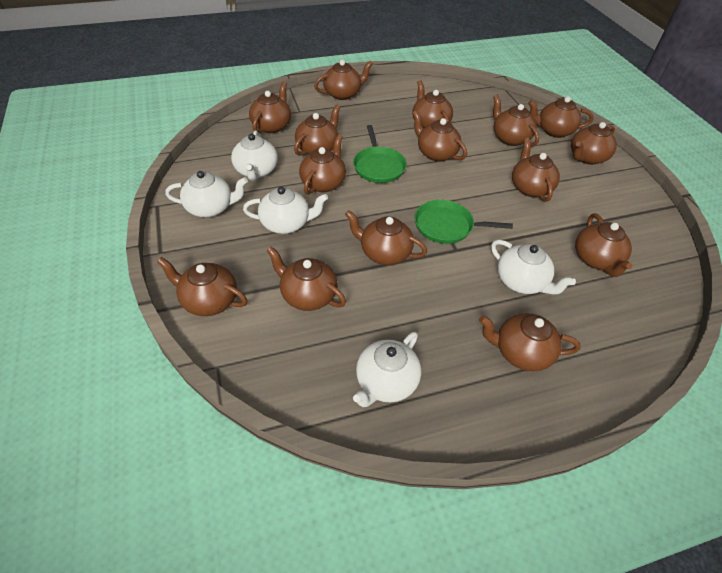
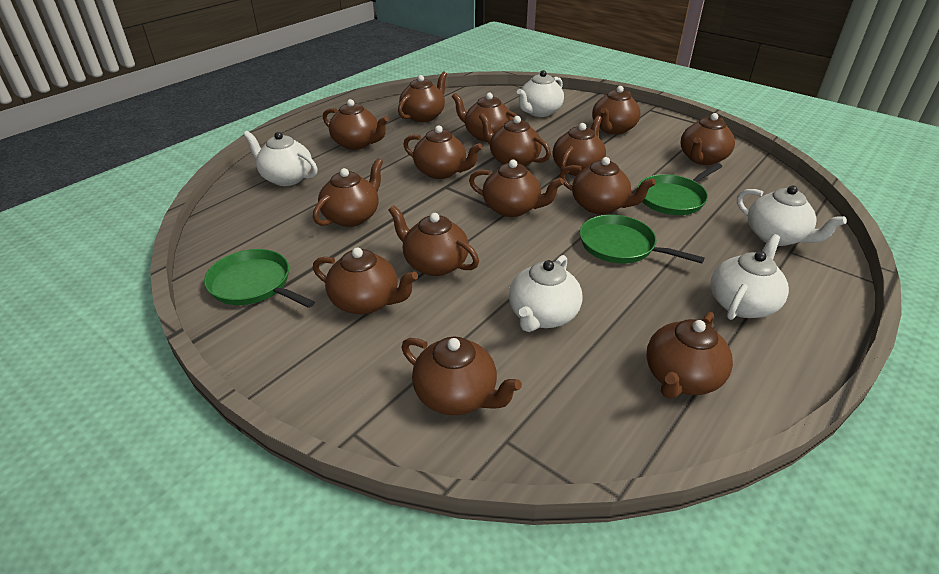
green pan: 2 -> 3

